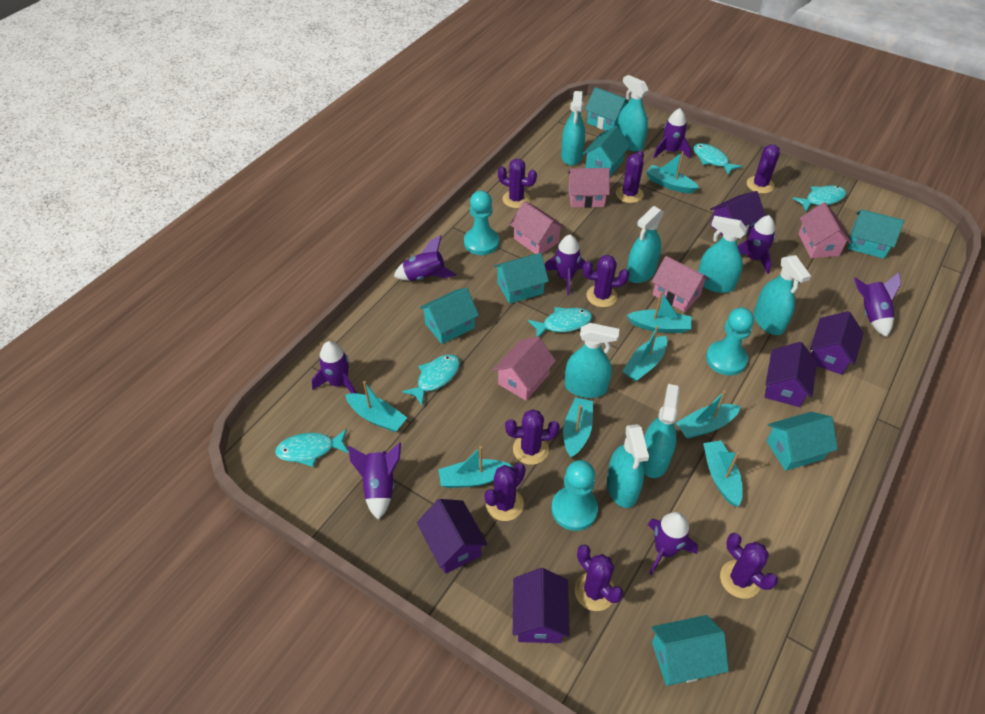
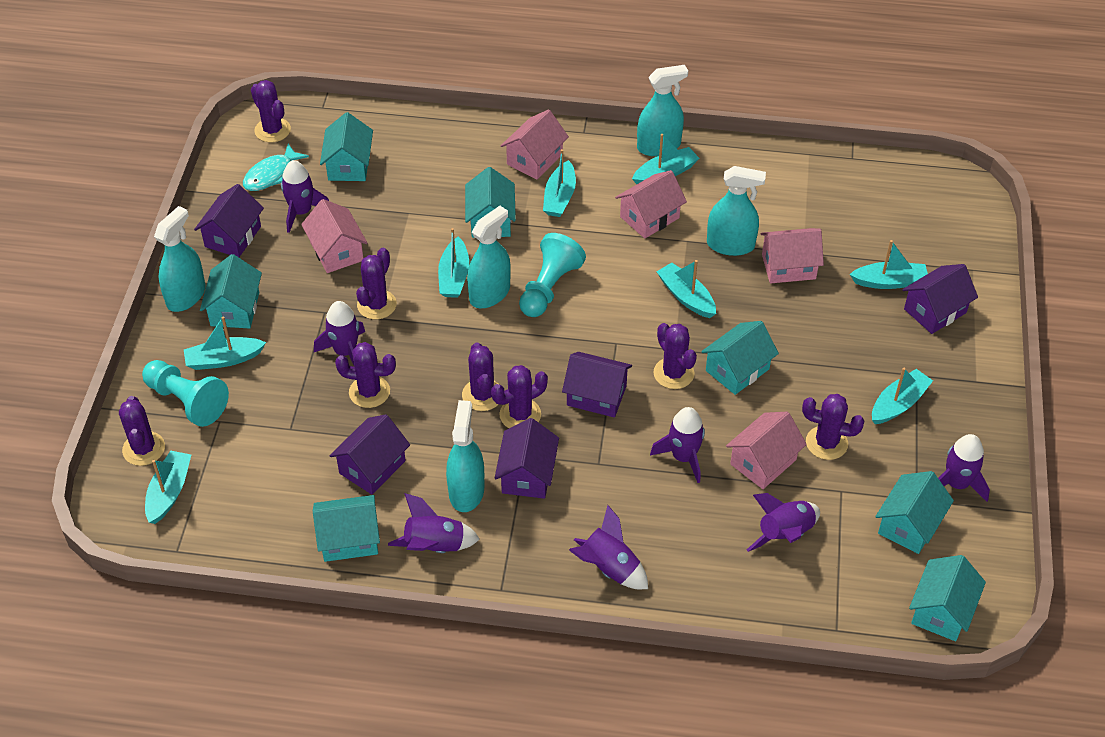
purple rocket: 8 -> 7
turquoise fish: 5 -> 1
turquoise pawn: 3 -> 2
turquoise spray bottle: 8 -> 5

